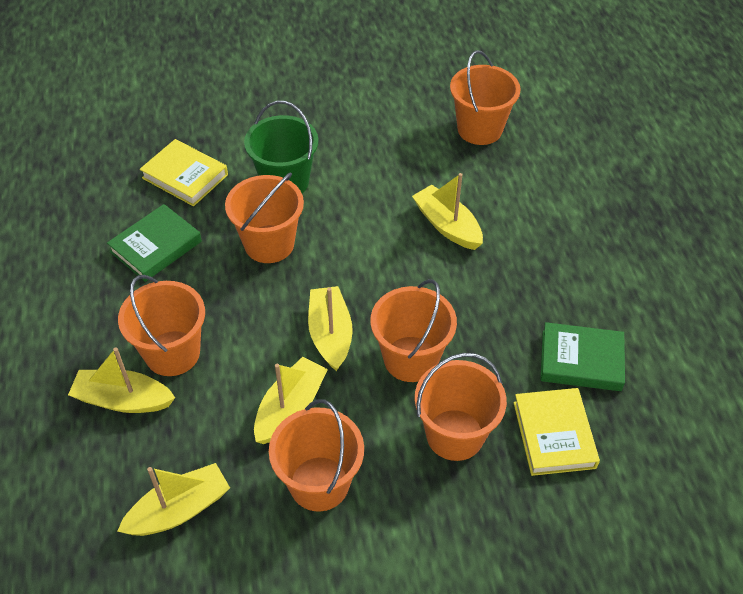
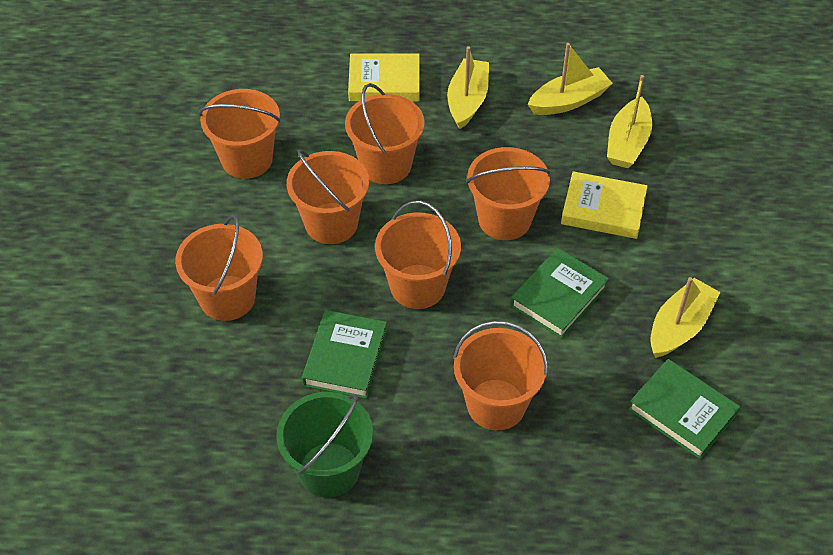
green book: 2 -> 3
orange bucket: 6 -> 7
yellow boat: 5 -> 4

